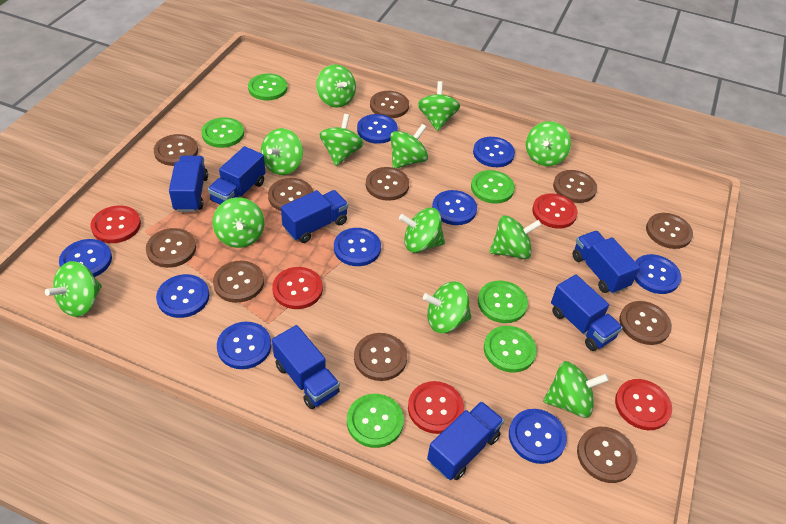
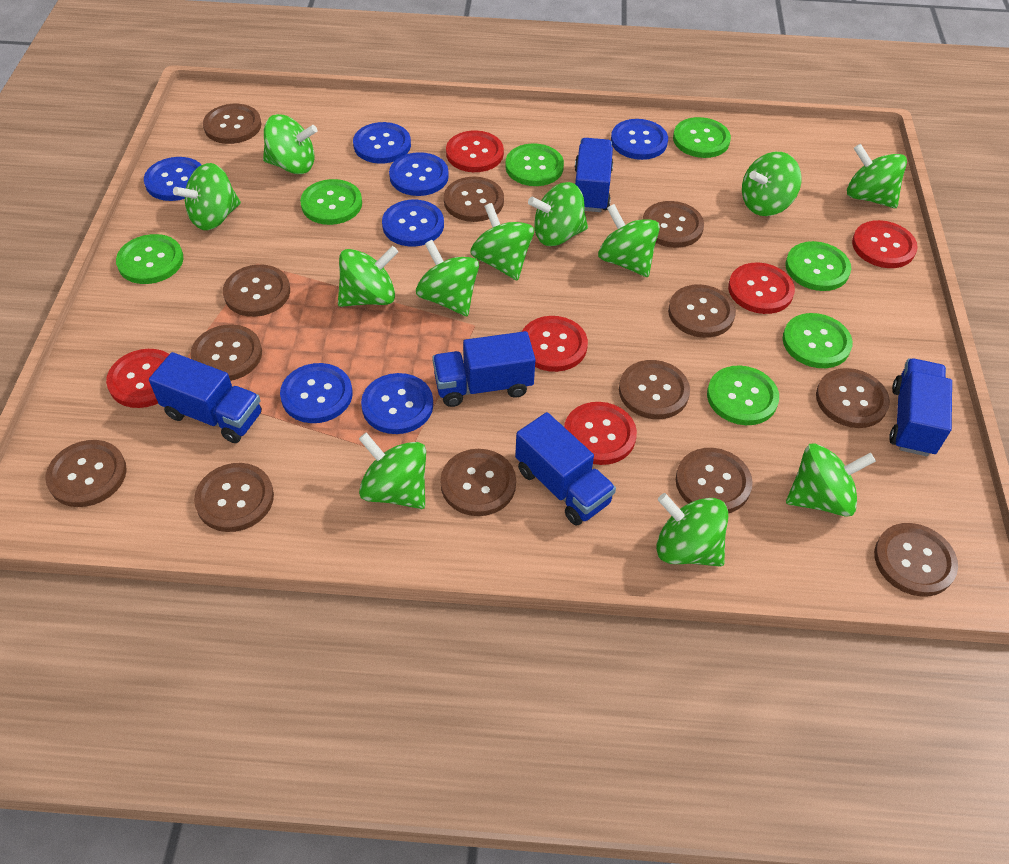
blue button: 9 -> 7
blue truck: 7 -> 5
brown button: 11 -> 13
green button: 6 -> 7
red button: 5 -> 6

